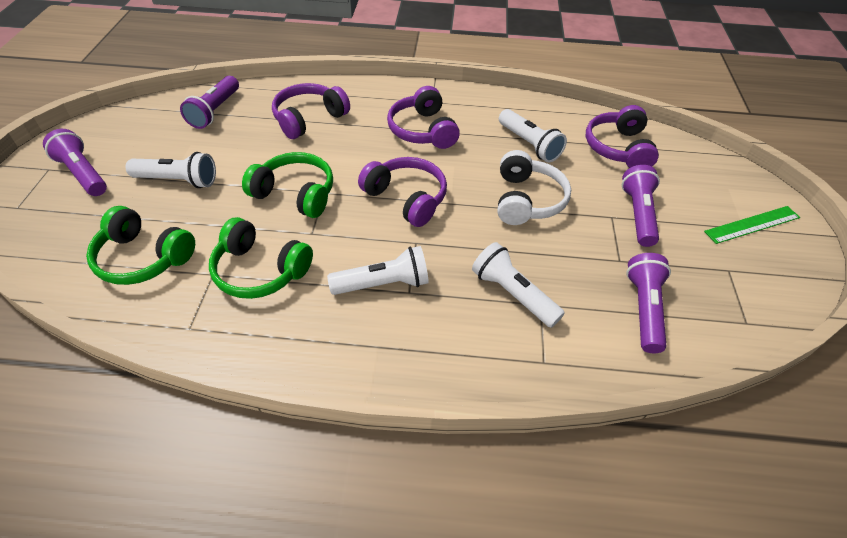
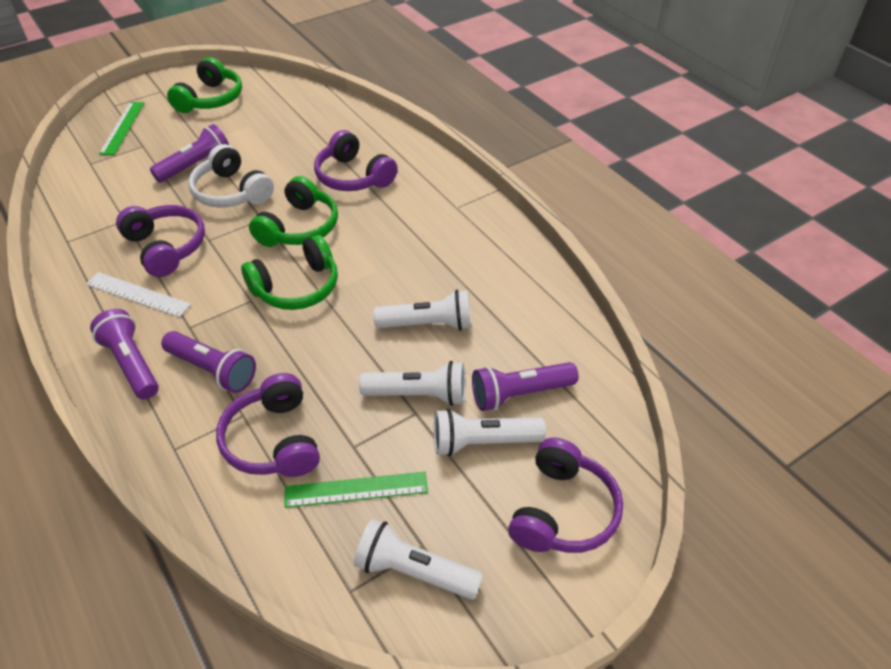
green ruler: 1 -> 2
white ruler: 0 -> 1

